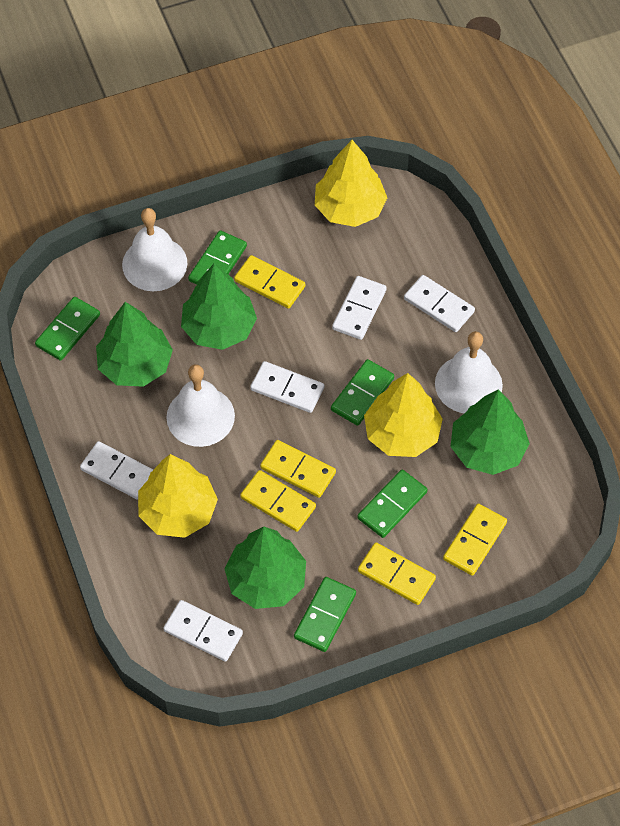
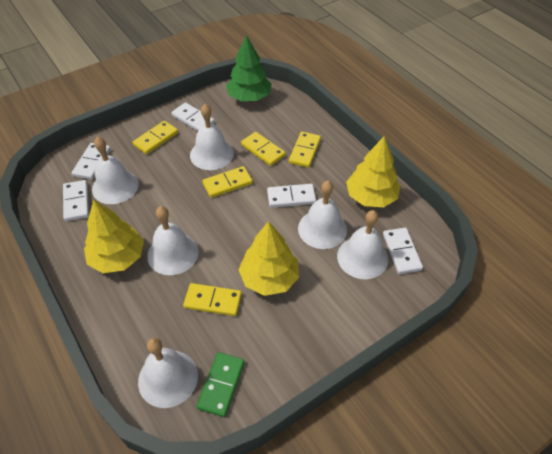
green domino: 5 -> 1
green tree: 4 -> 1
white bell: 3 -> 6

